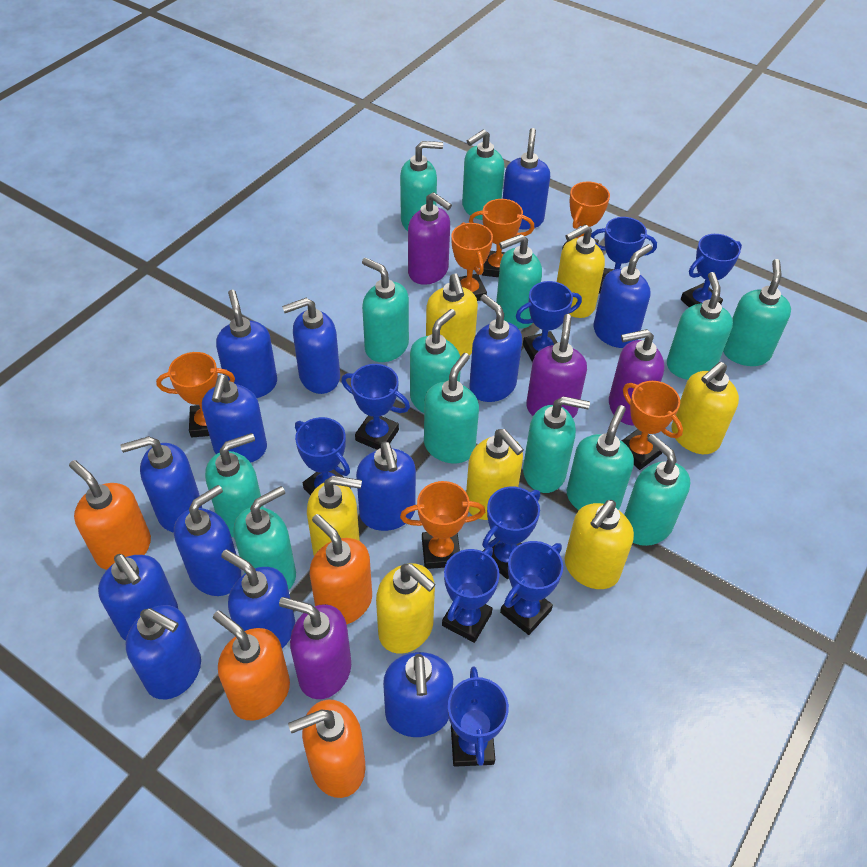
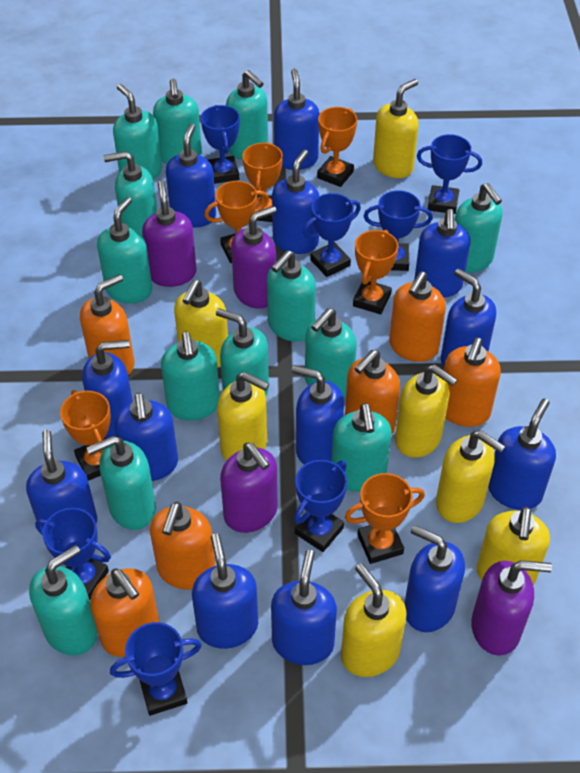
blue trophy: 9 -> 7
orange soap dispenser: 4 -> 6

